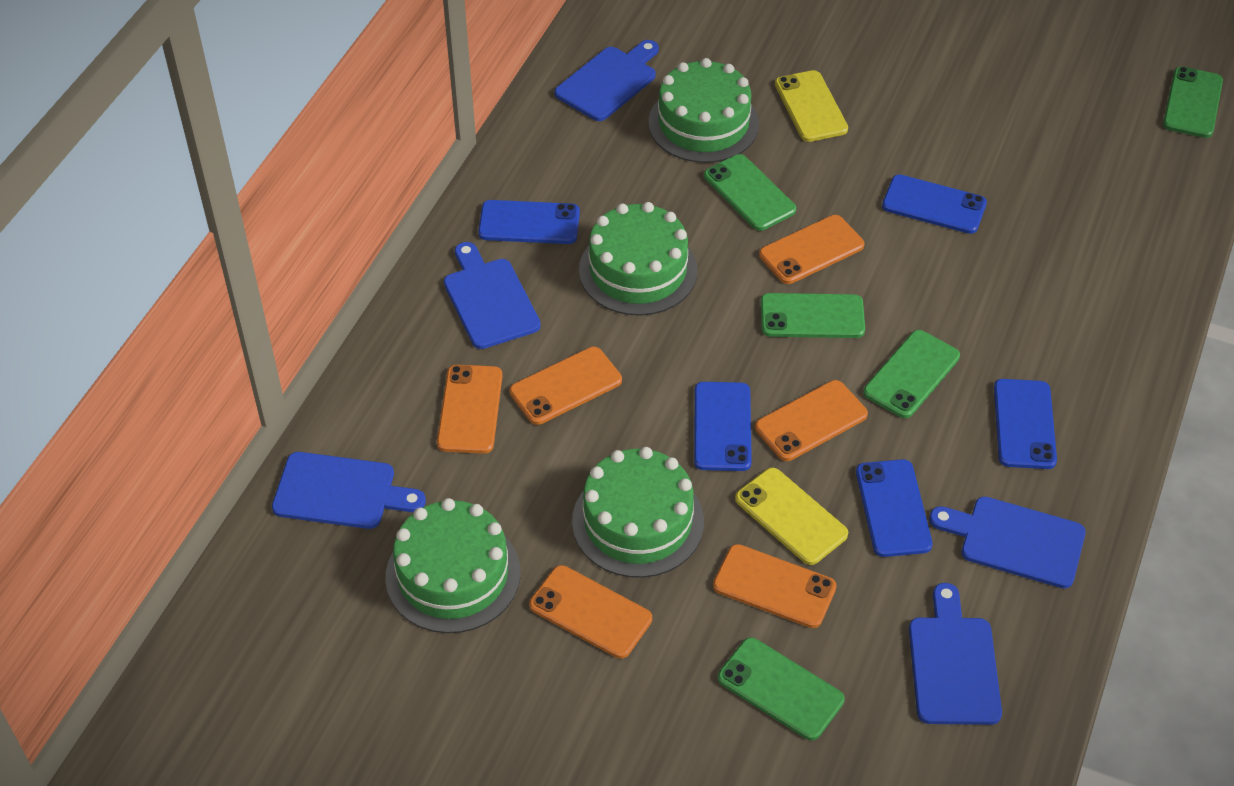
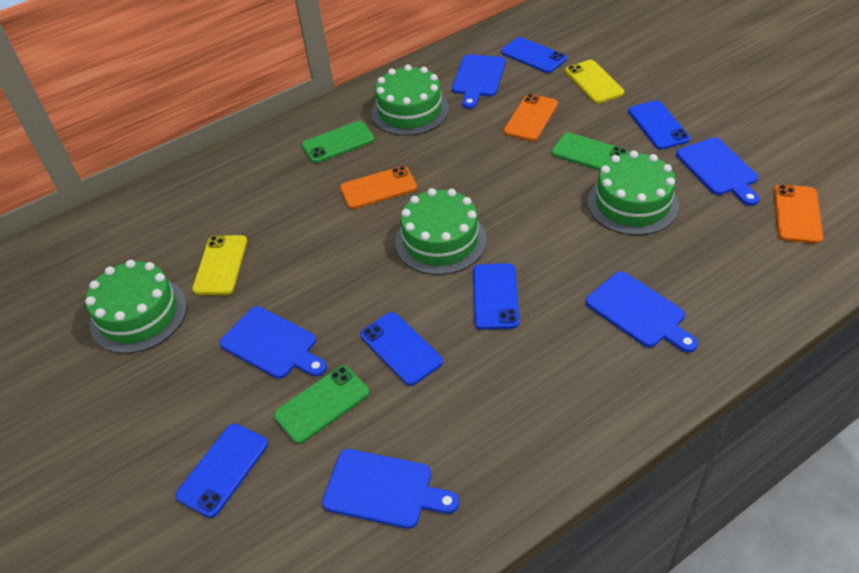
green phone: 5 -> 3
orange phone: 6 -> 3

